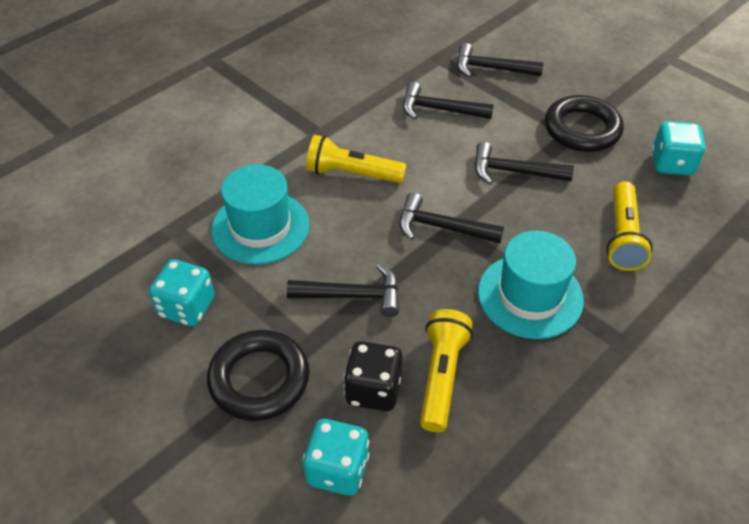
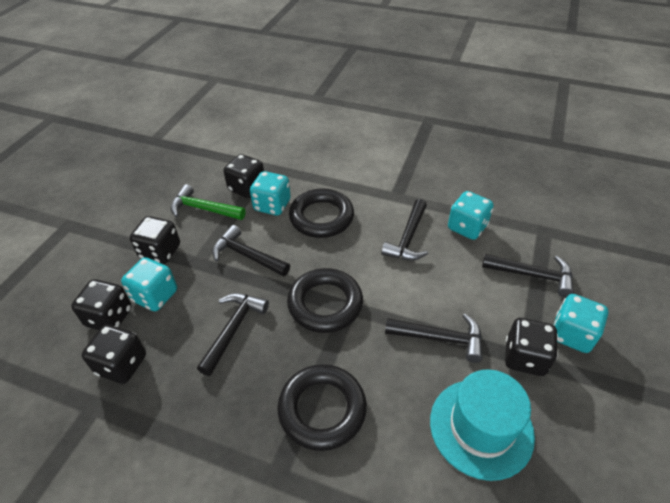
black dice: 1 -> 5
black ring: 2 -> 3
green hammer: 0 -> 1
turquoise dice: 3 -> 4
turquoise hat: 2 -> 1
yellow flashlight: 3 -> 0

